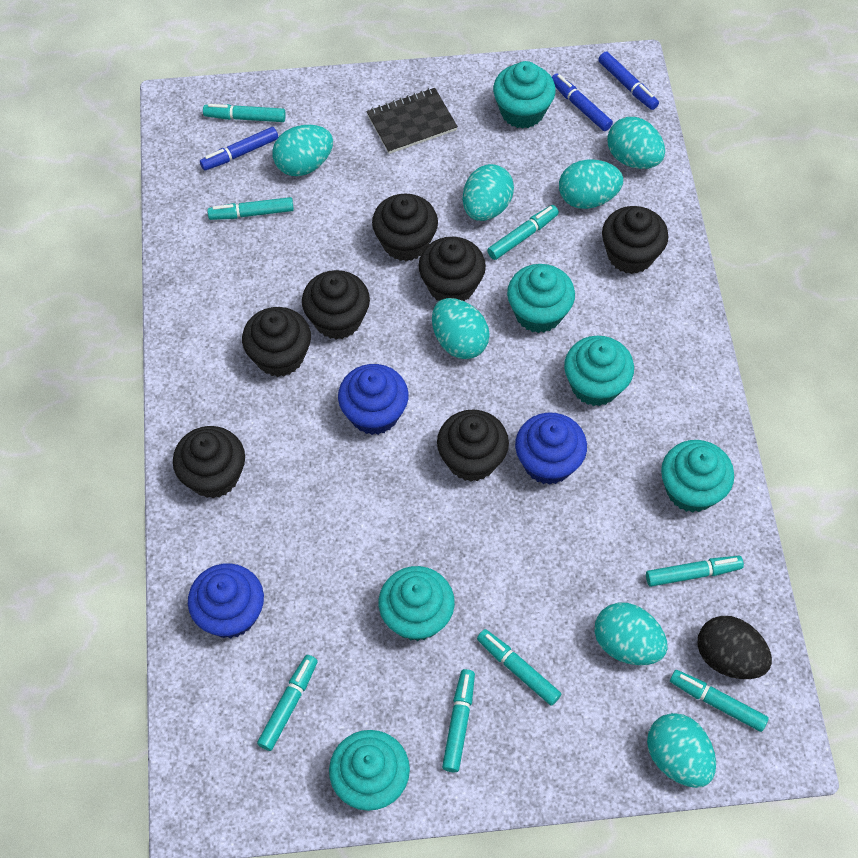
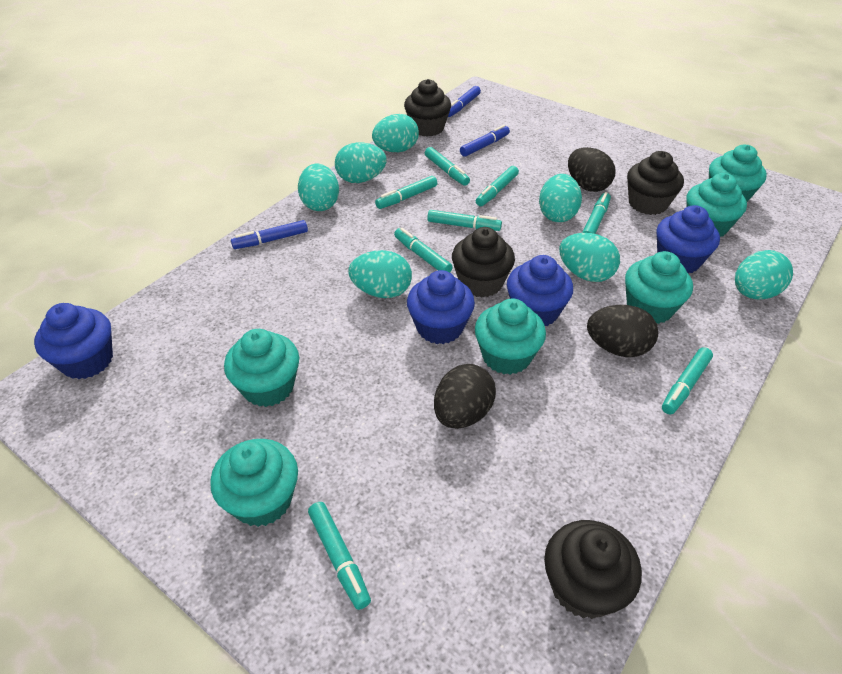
black cupcake: 7 -> 4
black egg: 1 -> 3
black notebook: 1 -> 0
blue cupcake: 3 -> 4

